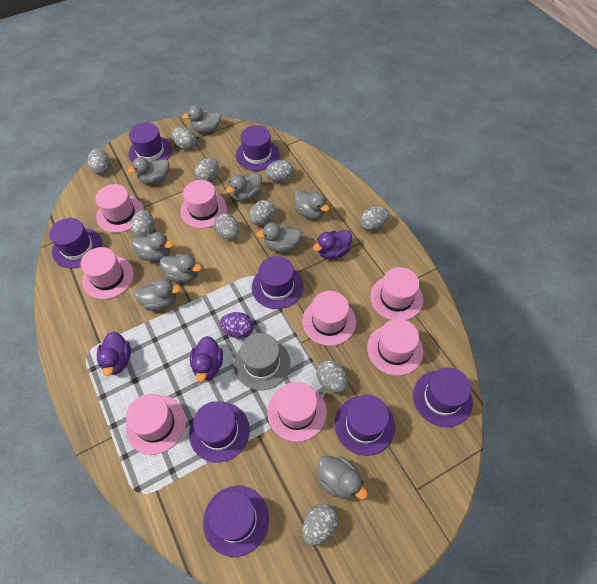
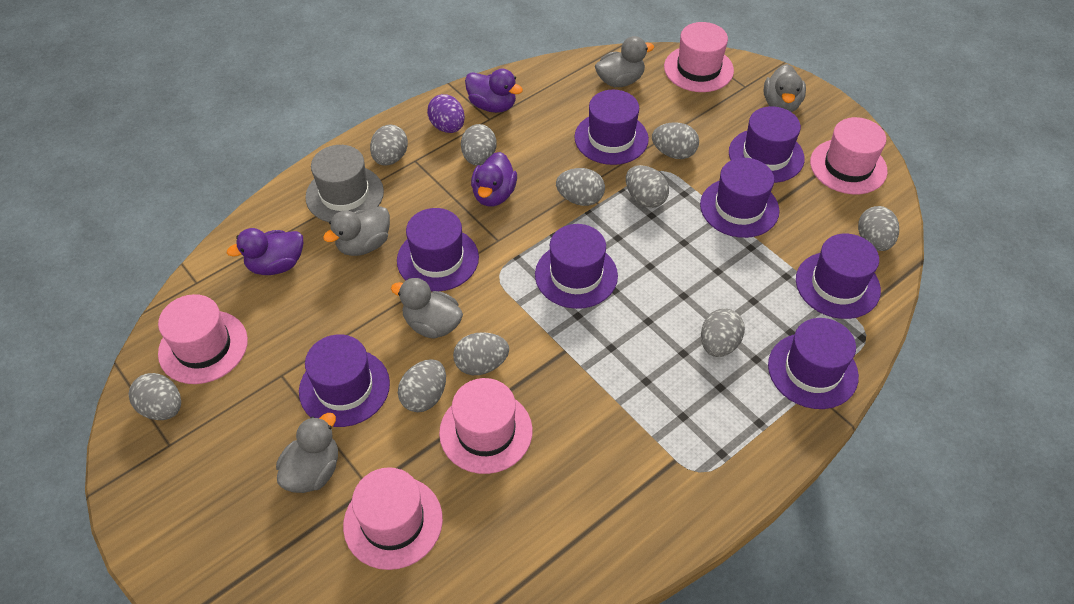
grey duck: 9 -> 5
pink hat: 8 -> 5

